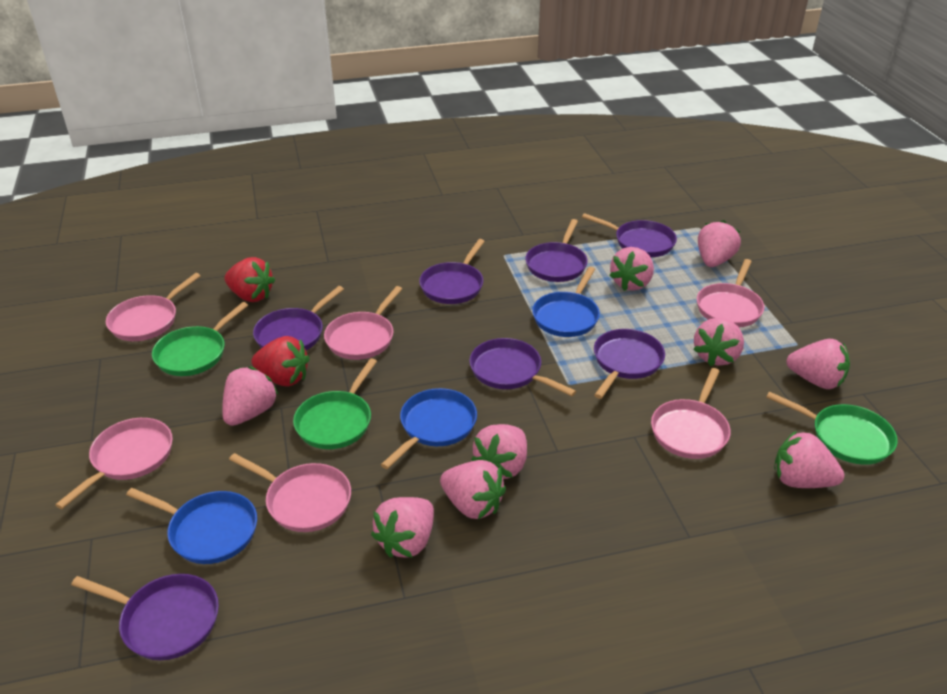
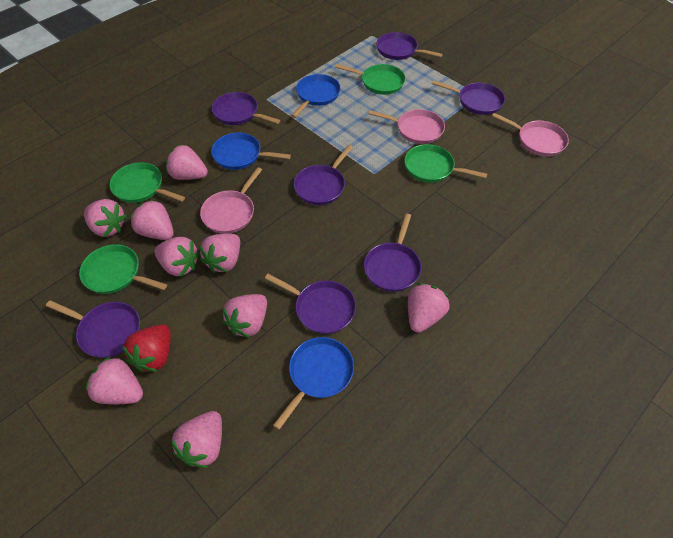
green pan: 3 -> 4
pink pan: 6 -> 3
red strawberry: 2 -> 1

